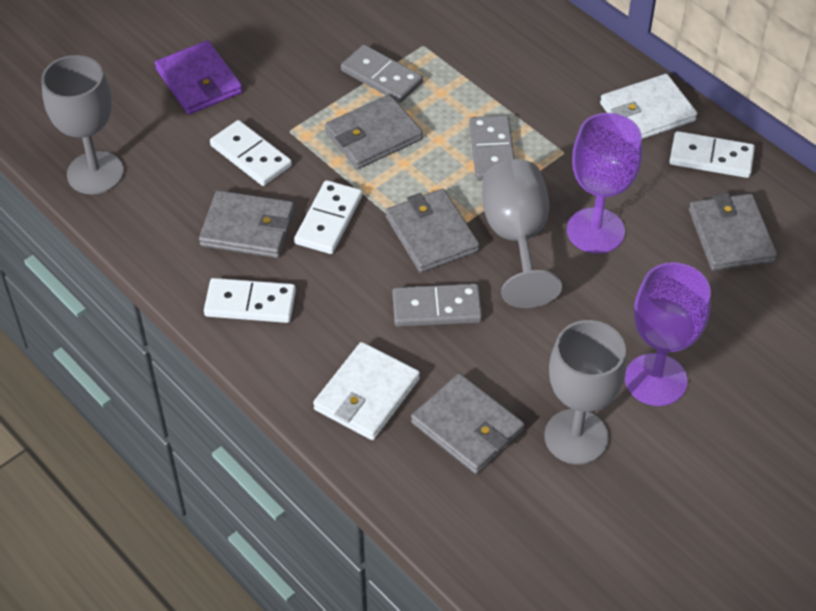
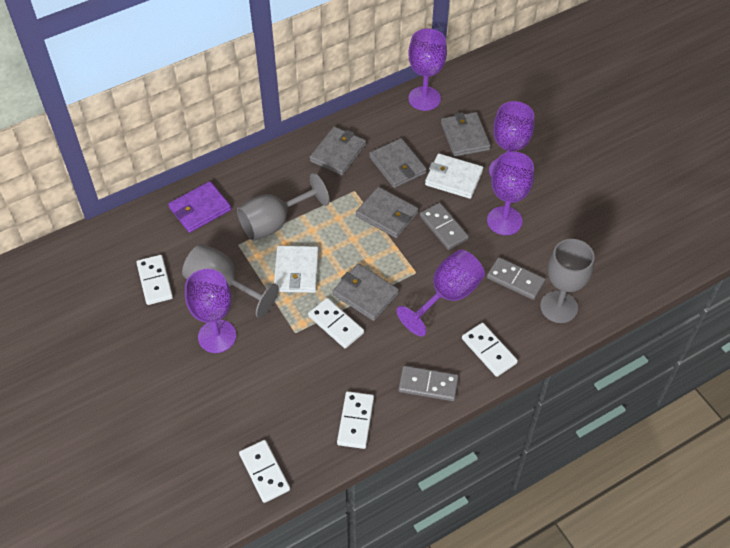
purple goblet: 2 -> 5
white domino: 4 -> 5

